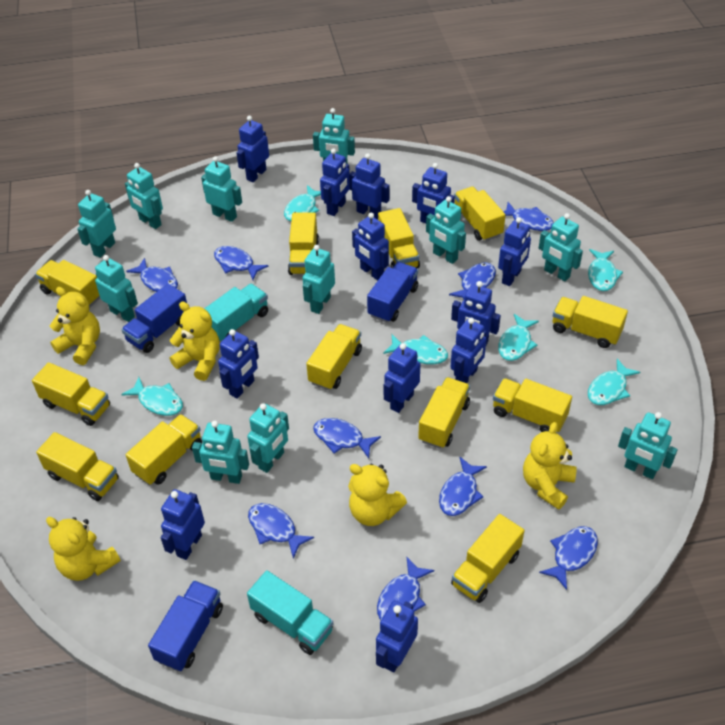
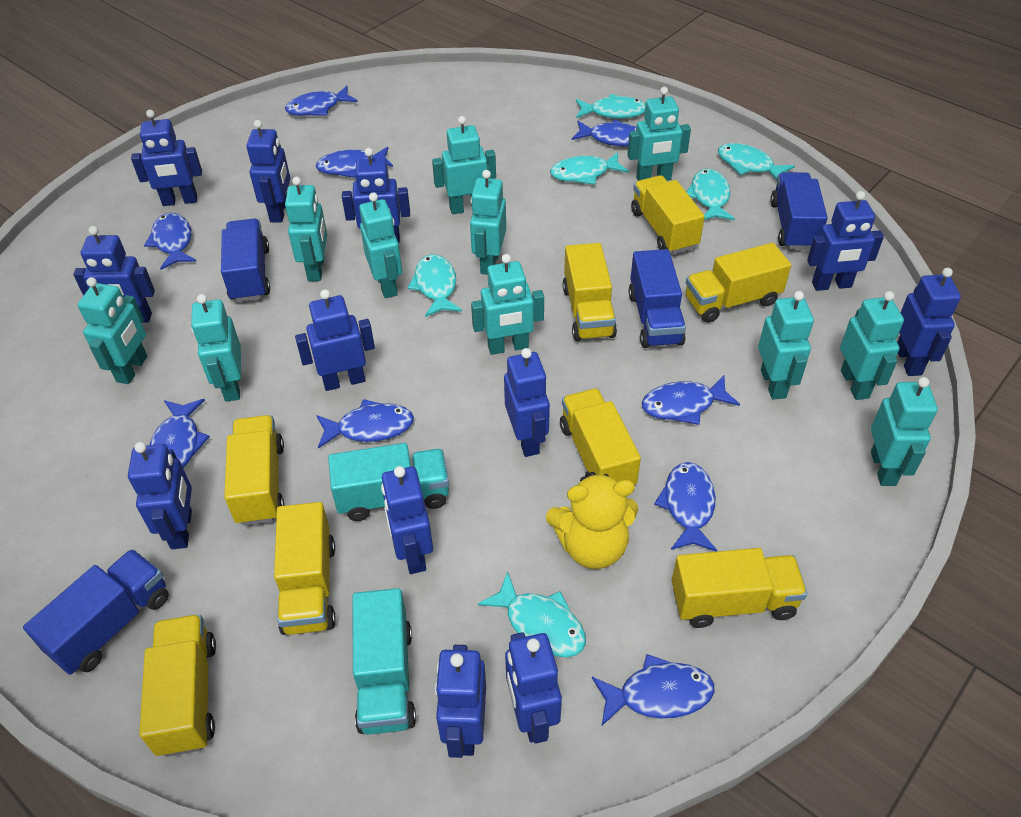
blue truck: 3 -> 4
yellow teddy bear: 5 -> 1
yellow truck: 12 -> 8

